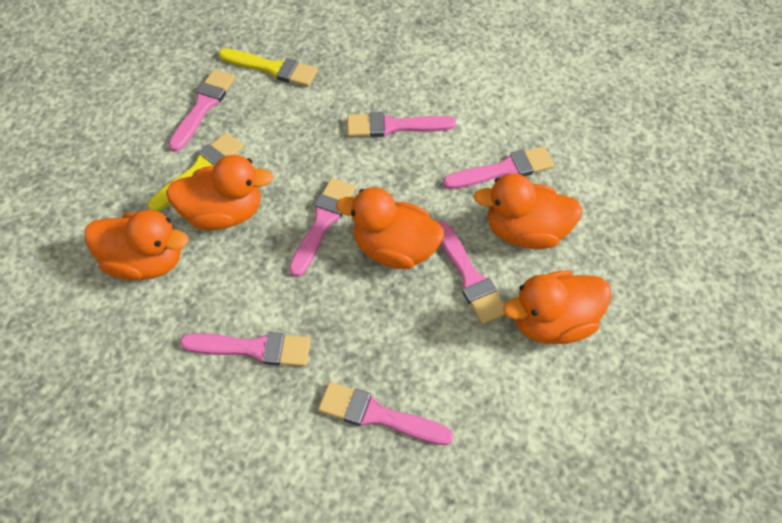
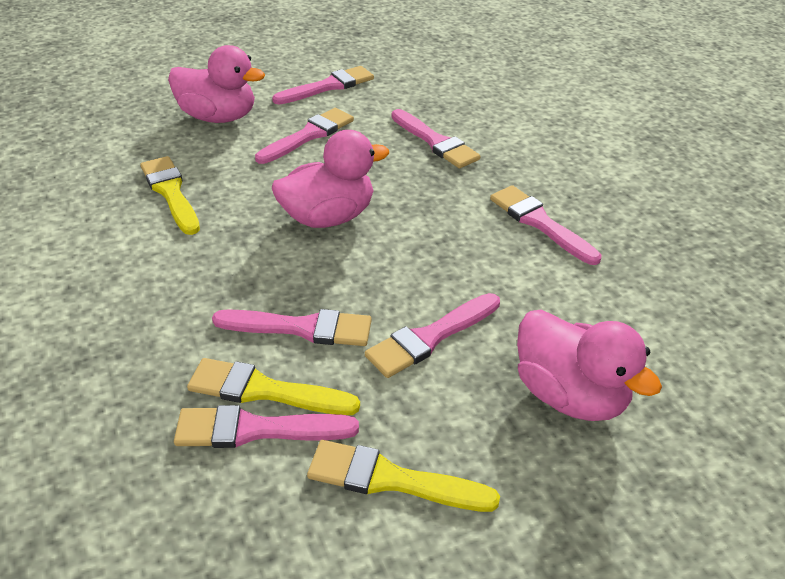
orange duck: 5 -> 0
pink duck: 0 -> 3
yellow brush: 2 -> 3

